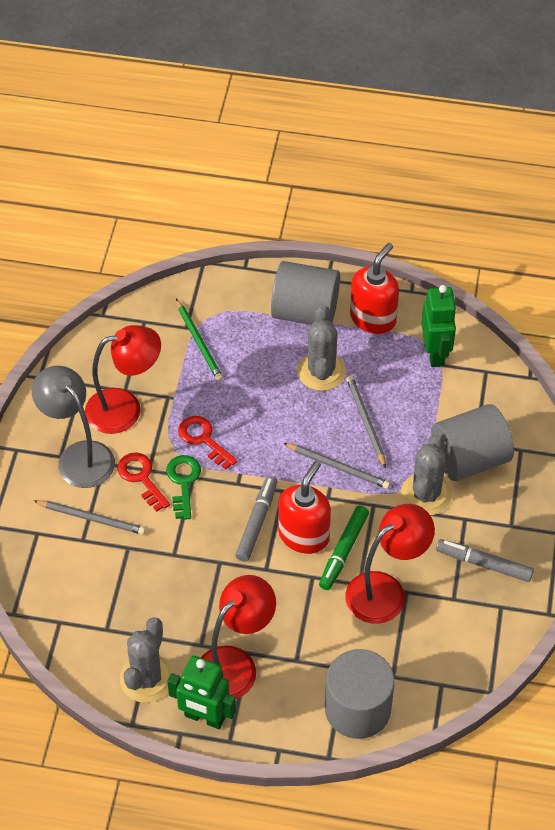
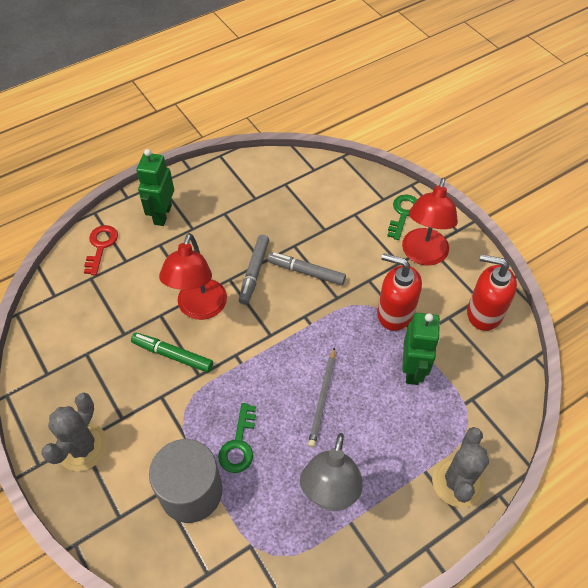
green key: 1 -> 2
green pencil: 1 -> 0
grey cactus: 3 -> 2
grey cylinder: 3 -> 1
grey pencil: 3 -> 1
red key: 2 -> 1
red lamp: 3 -> 2

